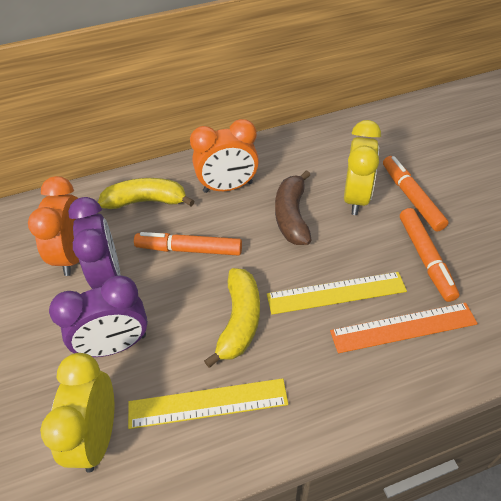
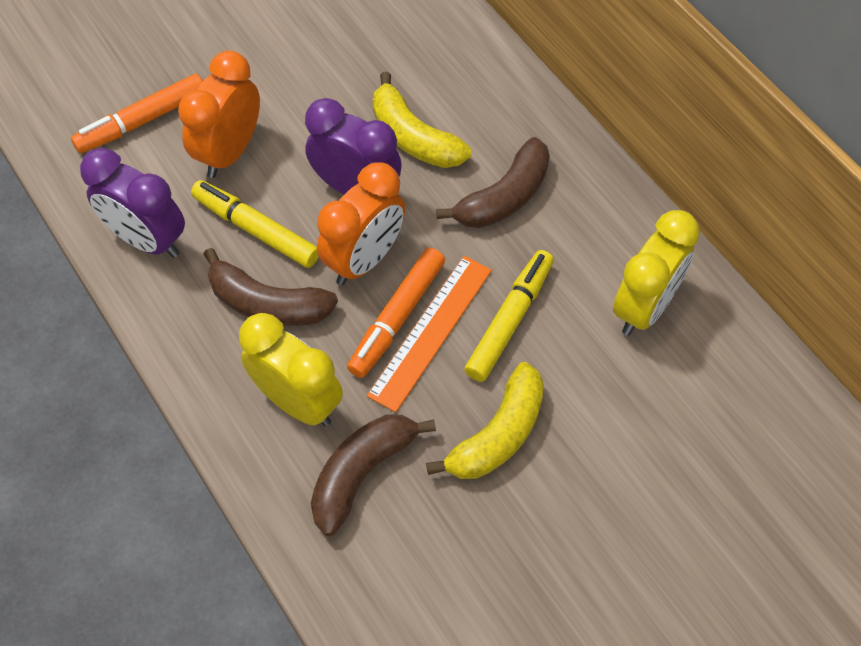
brown banana: 1 -> 3
orange marker: 3 -> 2
yellow marker: 0 -> 2
yellow ruler: 2 -> 0

